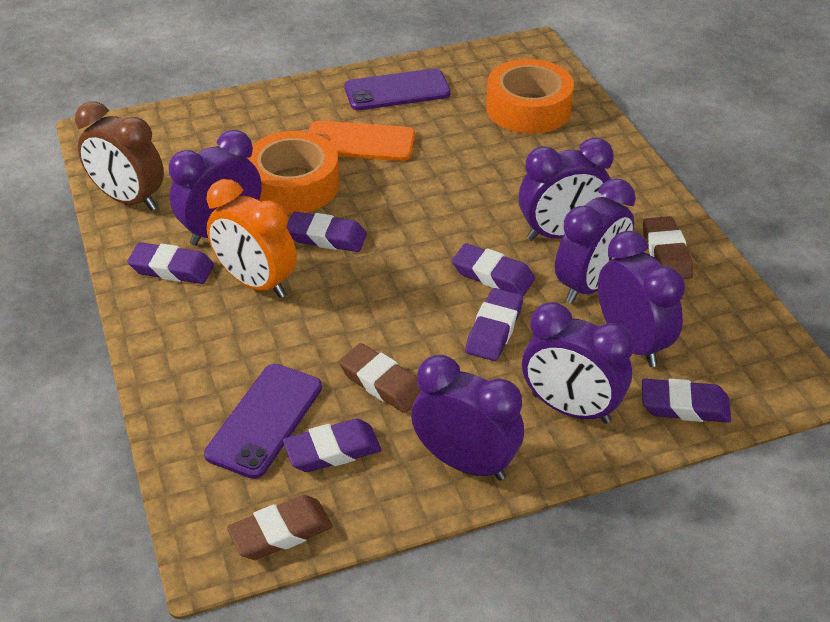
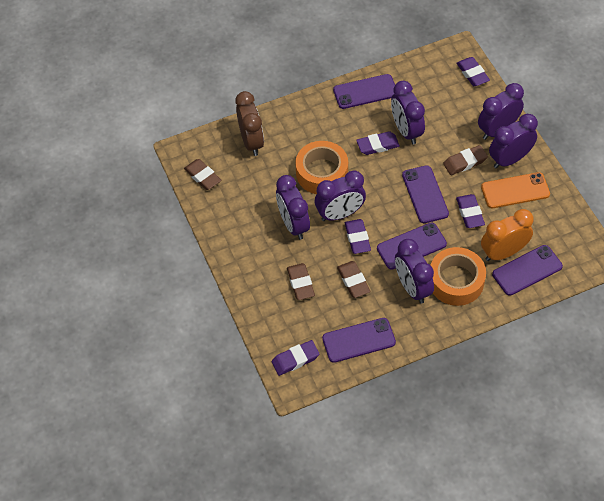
brown eraser: 3 -> 4
purple eraser: 6 -> 5
purple phone: 2 -> 5

